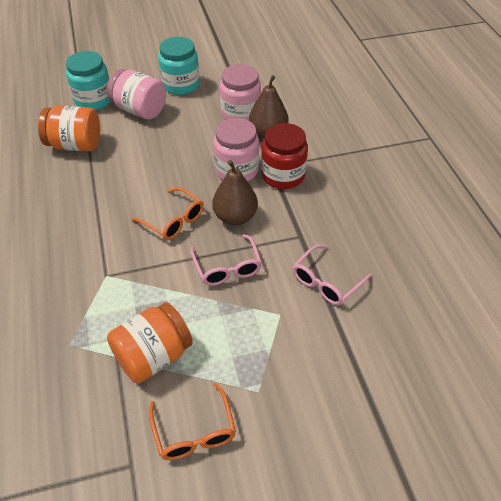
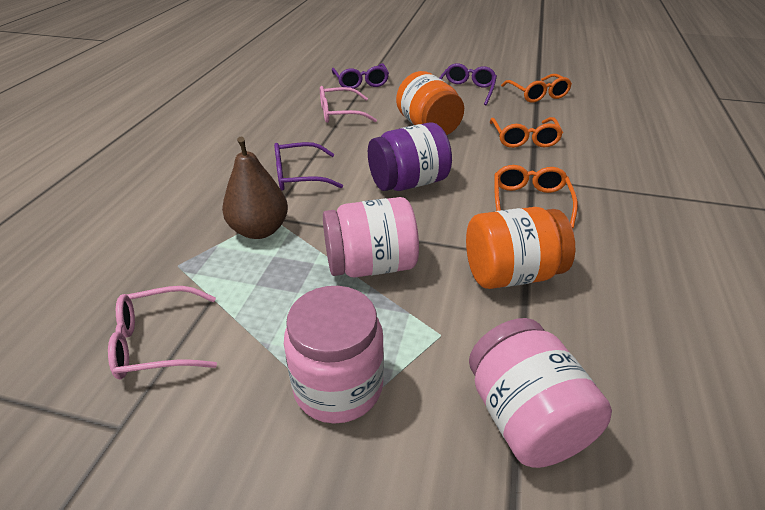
brown pear: 2 -> 1
orange glasses: 2 -> 3
purple glasses: 0 -> 3
purple jar: 0 -> 1
red jar: 1 -> 0
turquoise jar: 2 -> 0

